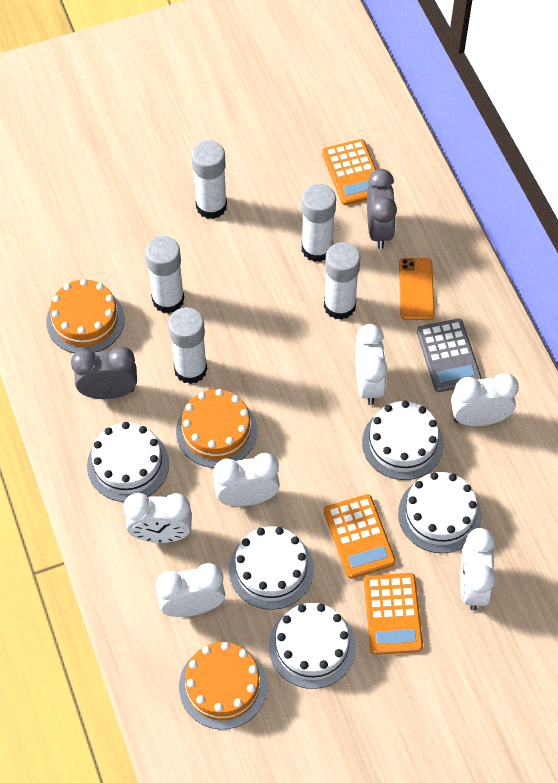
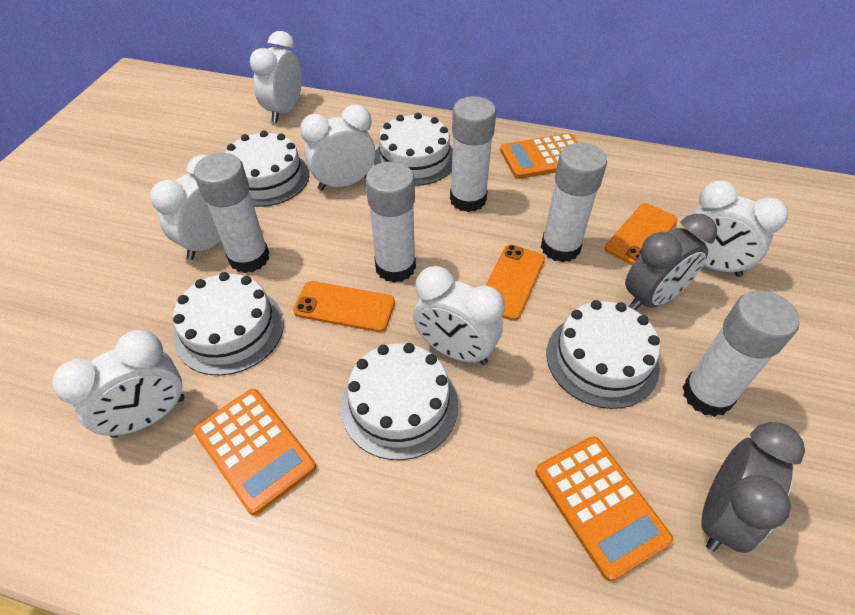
grey calculator: 1 -> 0
orange cake: 3 -> 0
orange phone: 1 -> 3

